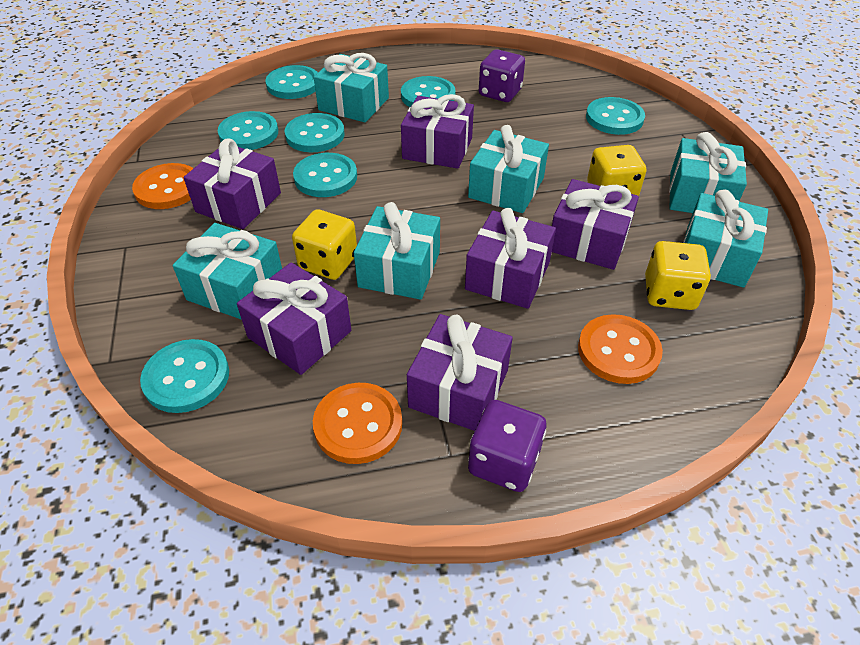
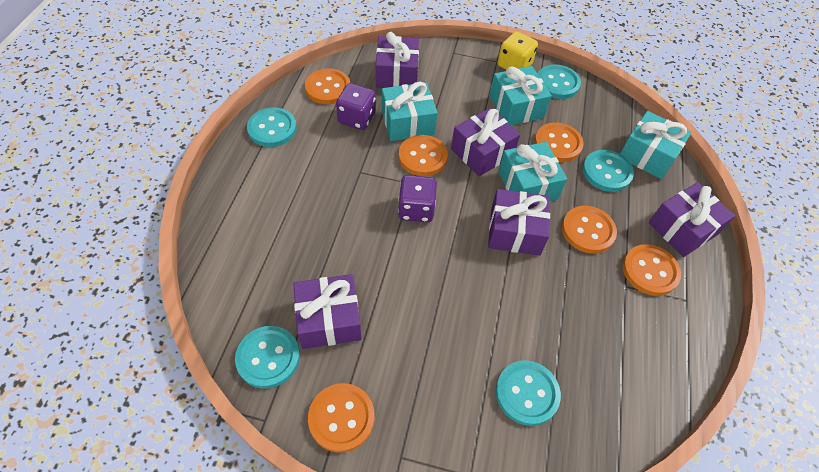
orange button: 3 -> 6
purple gift: 6 -> 5
turquoise button: 7 -> 5
turquoise gift: 6 -> 4
yellow dice: 3 -> 1

